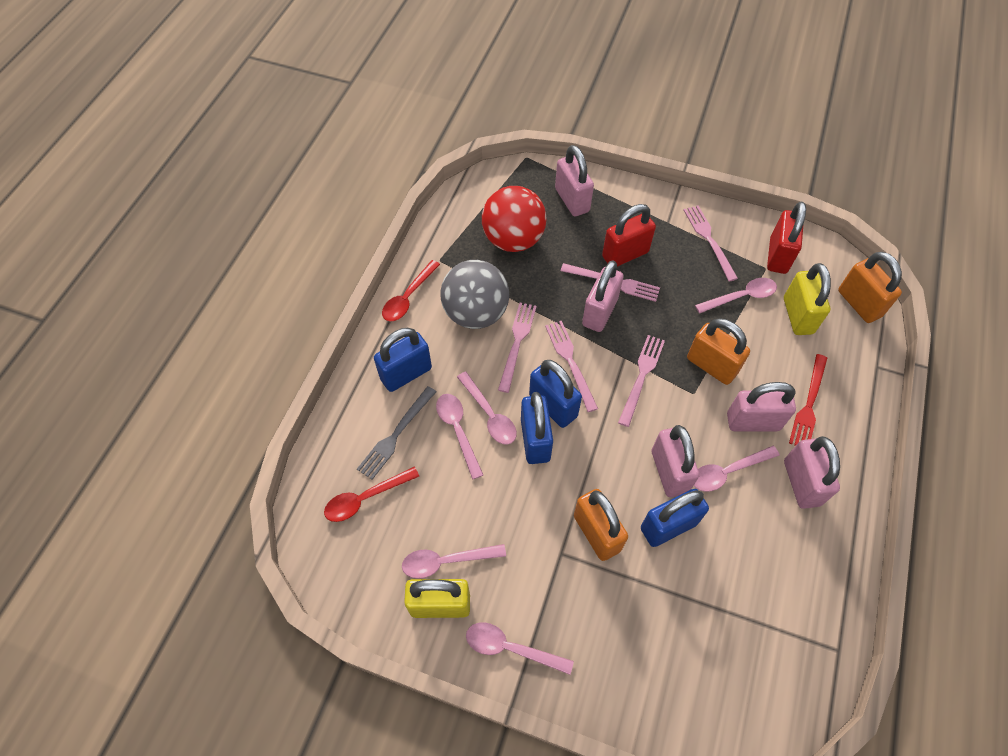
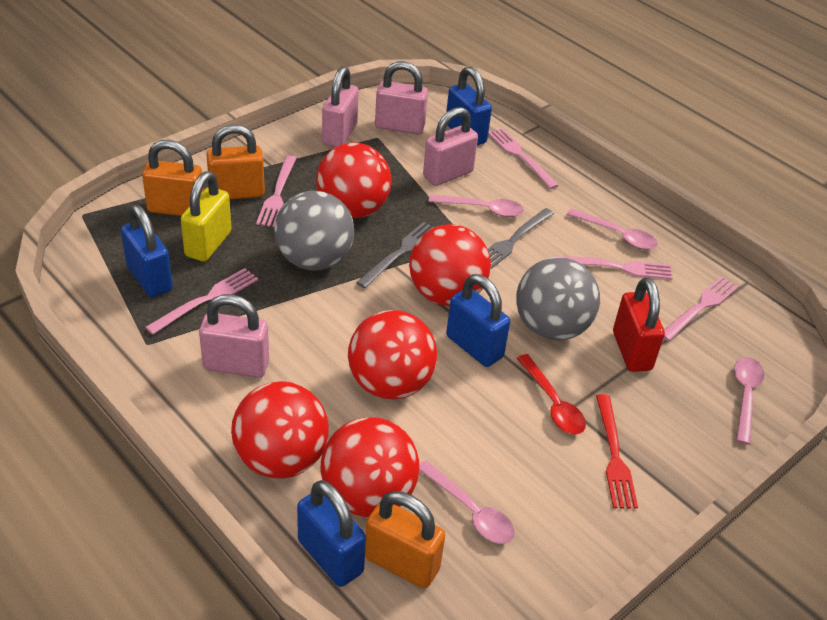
grey ball: 1 -> 2
grey fork: 1 -> 2
pink padlock: 5 -> 4
pink spoon: 6 -> 4
red ball: 1 -> 5
red padlock: 2 -> 1
red spoon: 2 -> 1
yellow padlock: 2 -> 1

